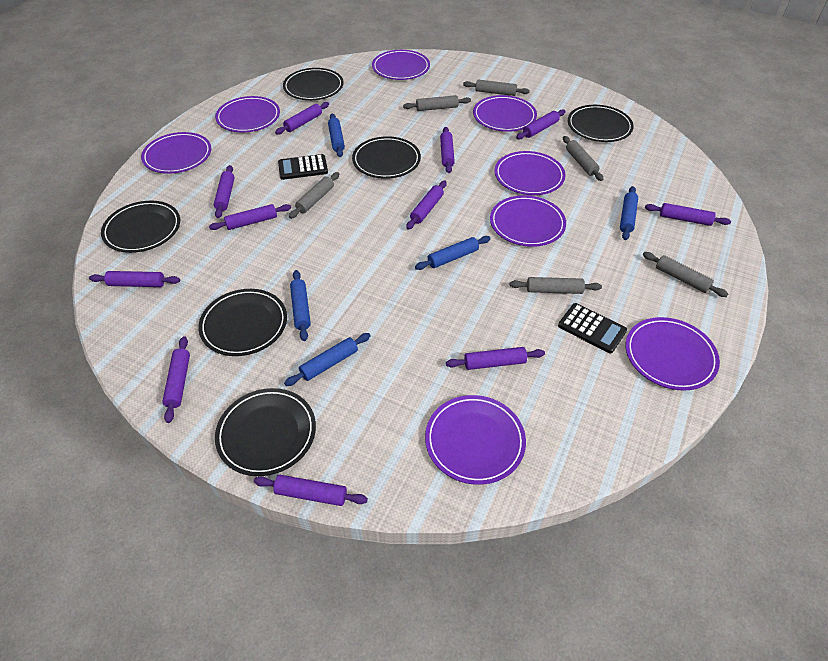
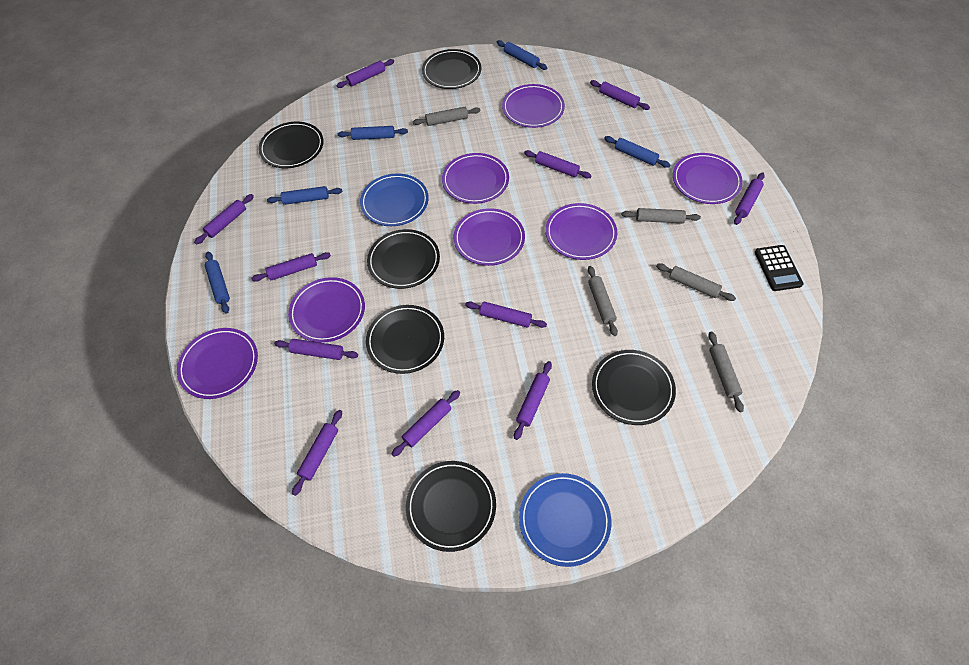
black calculator: 2 -> 1
blue plate: 0 -> 2
grey rolling pin: 6 -> 5
purple plate: 8 -> 7

